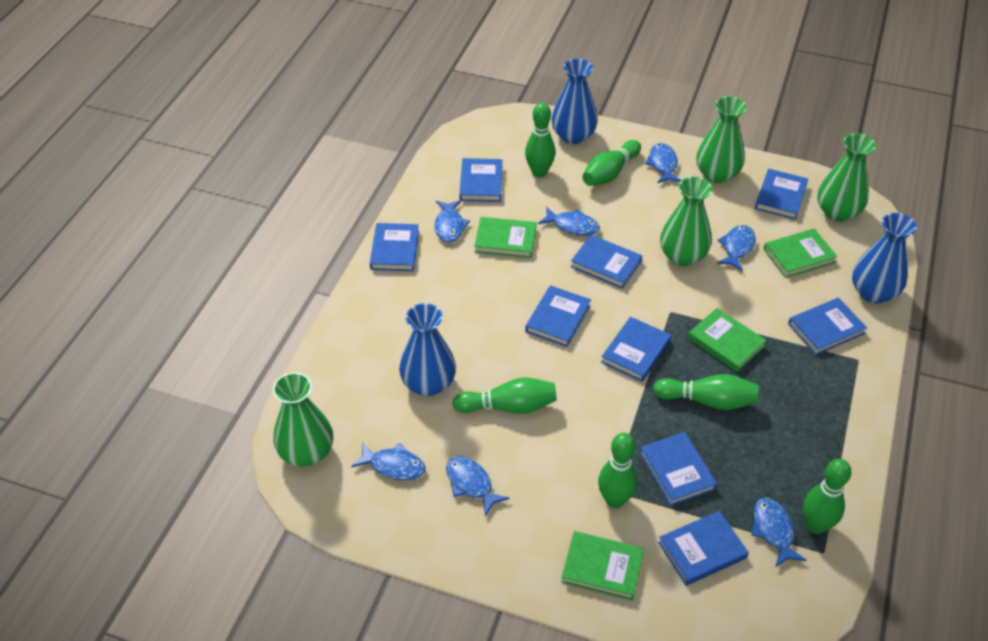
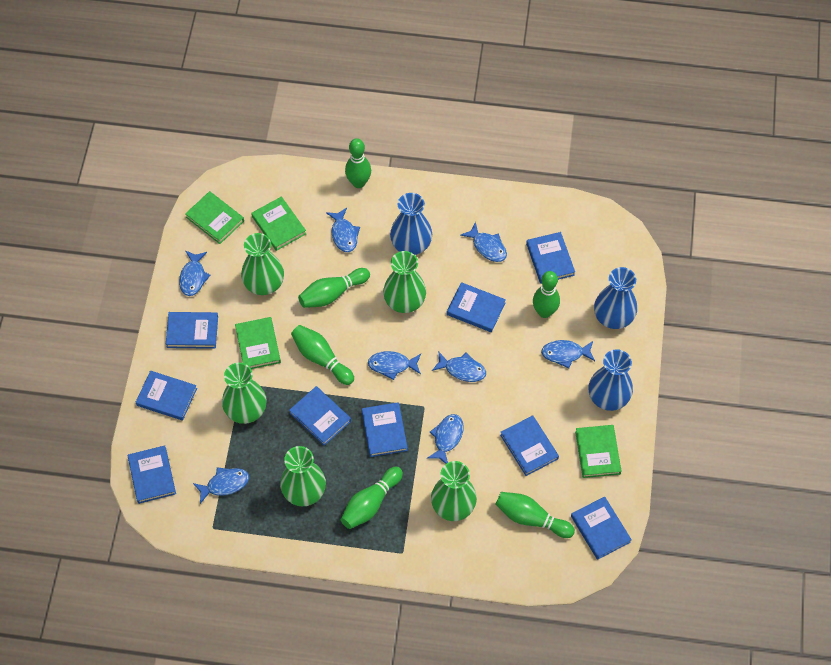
blue fish: 7 -> 8
green vase: 4 -> 5

